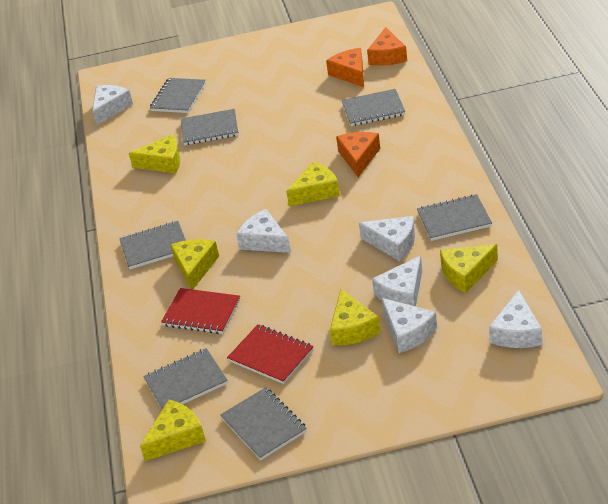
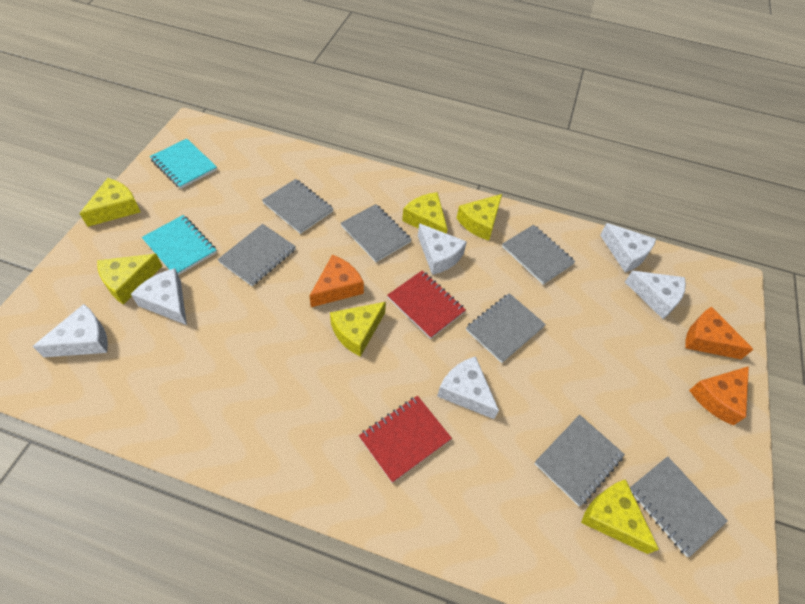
turquoise notebook: 0 -> 2

